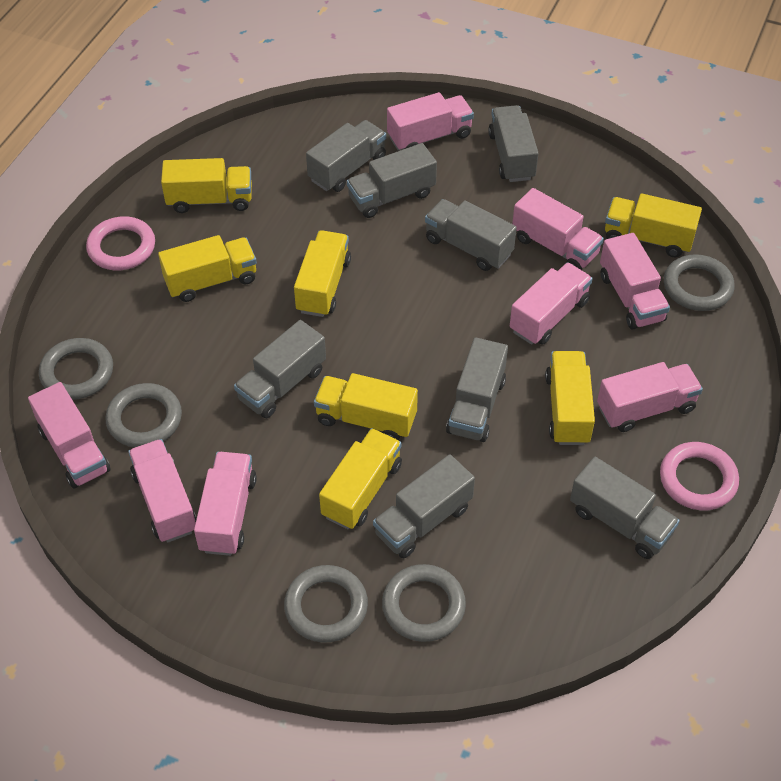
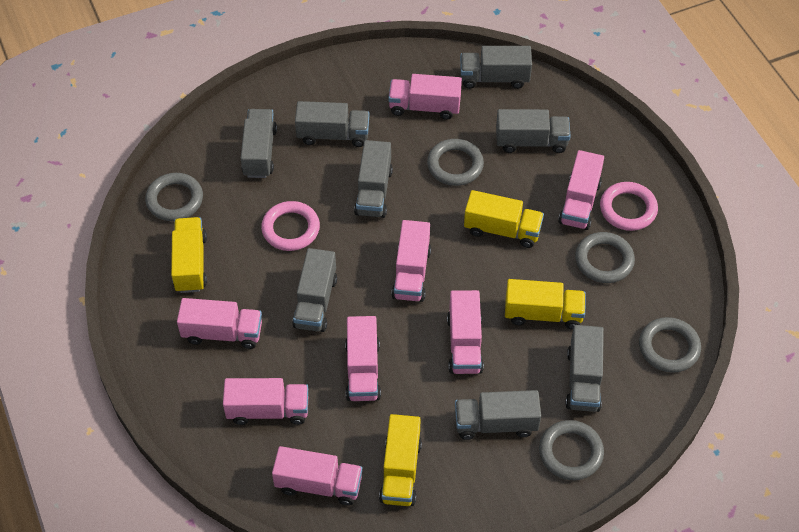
yellow truck: 7 -> 4

